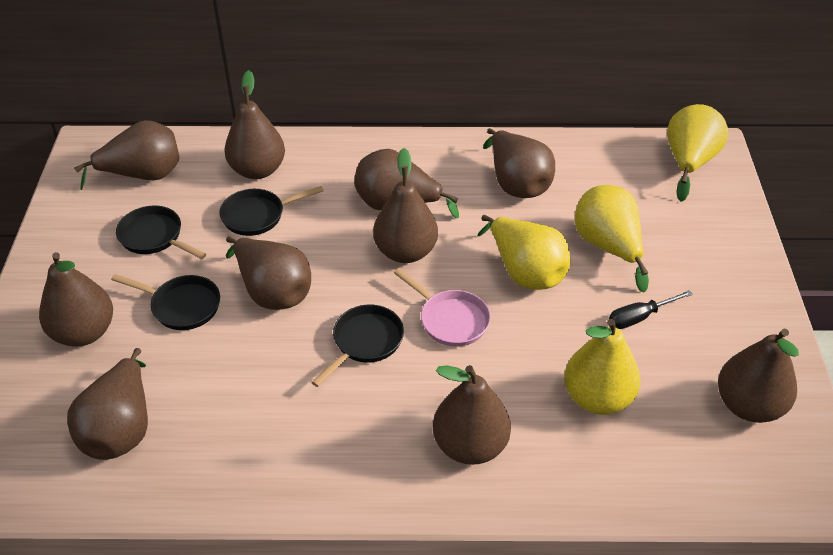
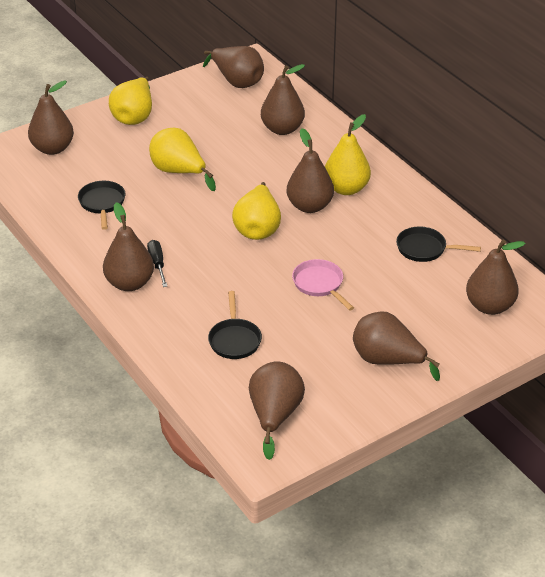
black pan: 4 -> 3
brown pear: 10 -> 8

